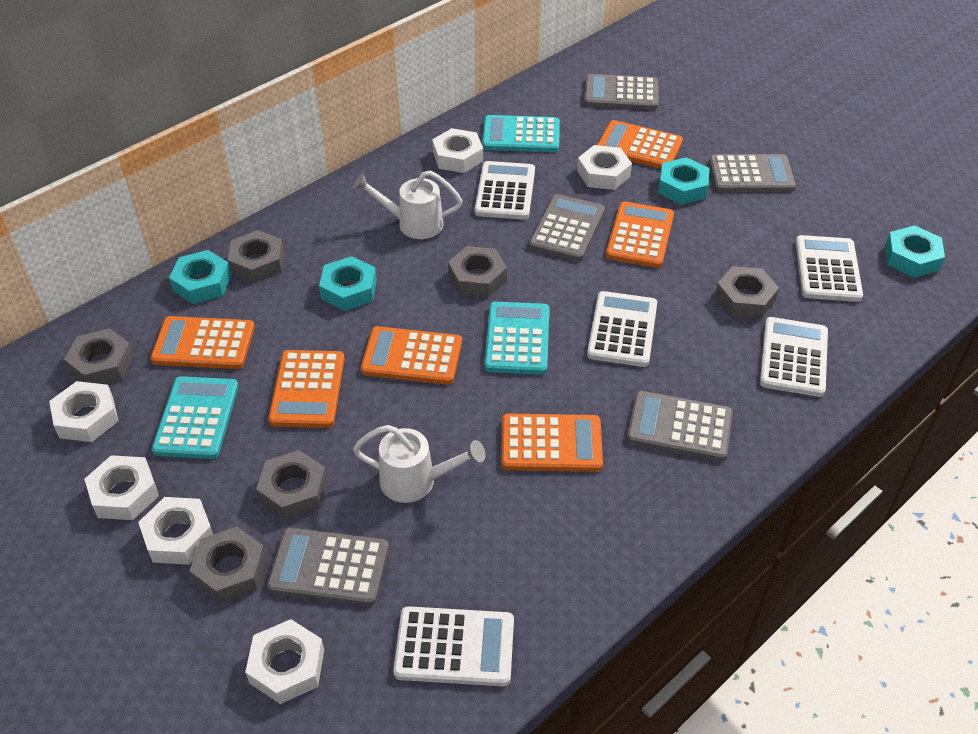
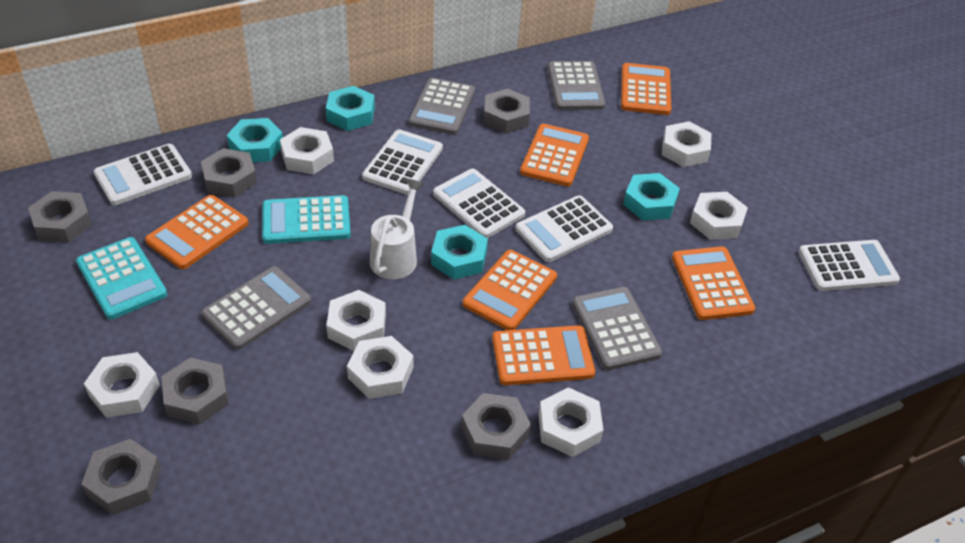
grey calculator: 5 -> 4
turquoise calculator: 3 -> 2
white nut: 6 -> 7
white watering can: 2 -> 1

